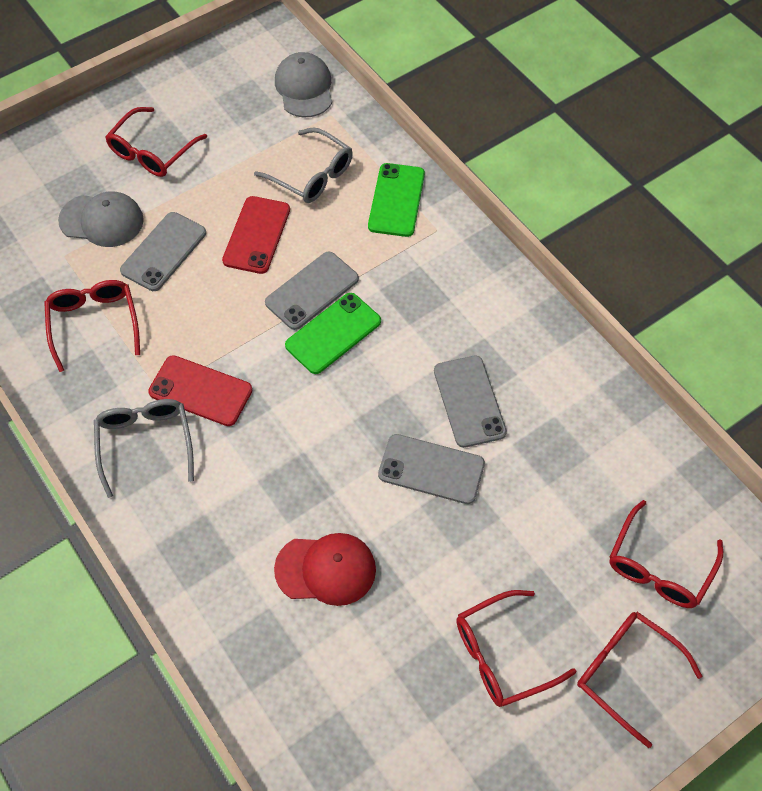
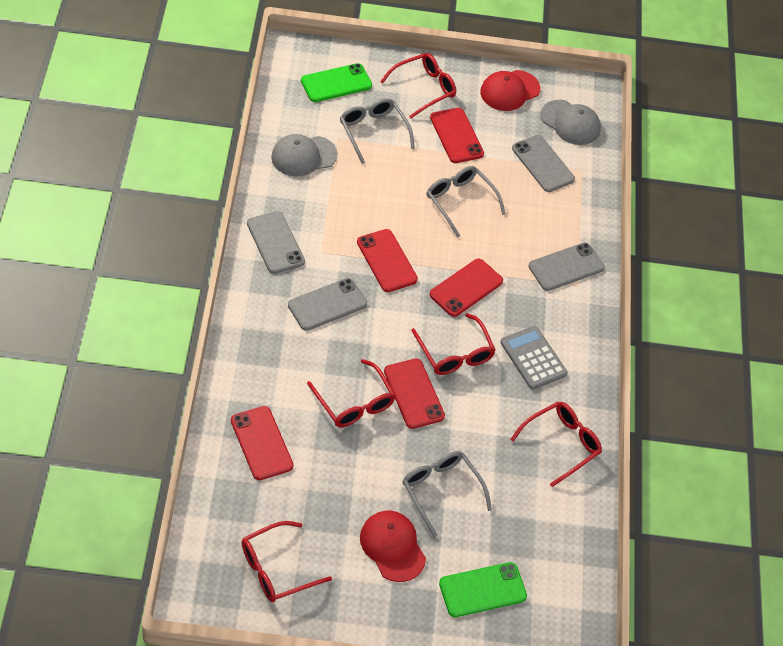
grey calculator: 0 -> 1
grey glasses: 2 -> 3
red cap: 1 -> 2
red phone: 2 -> 5

